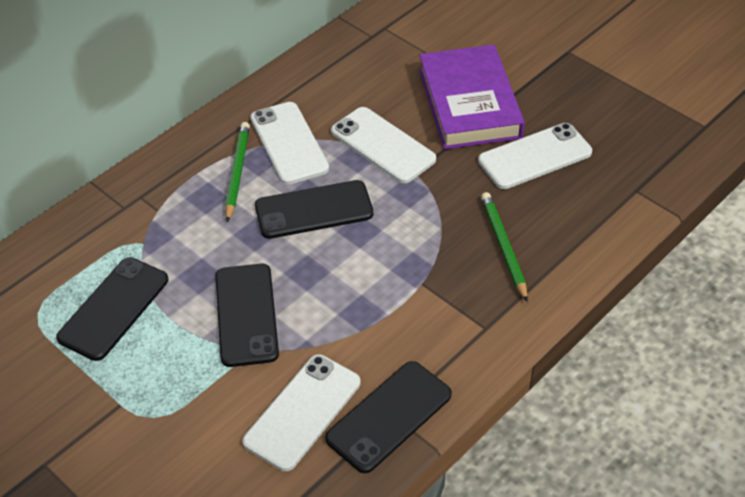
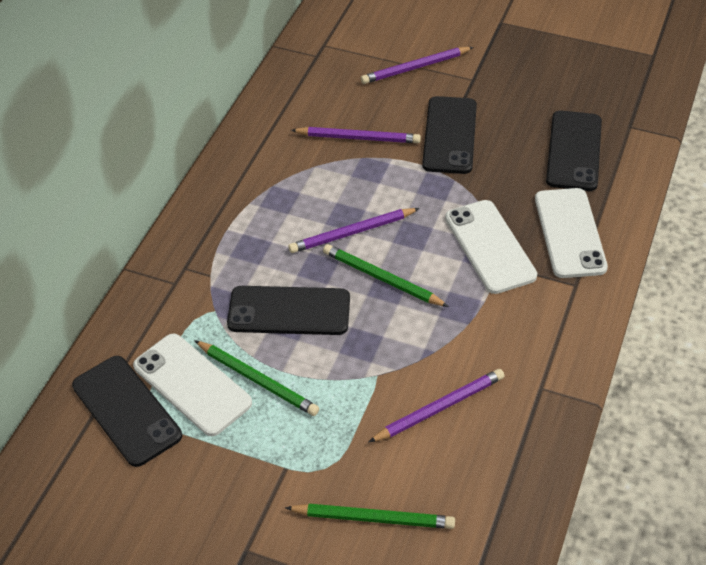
green pencil: 2 -> 3
purple book: 1 -> 0
purple pencil: 0 -> 4
white phone: 4 -> 3

